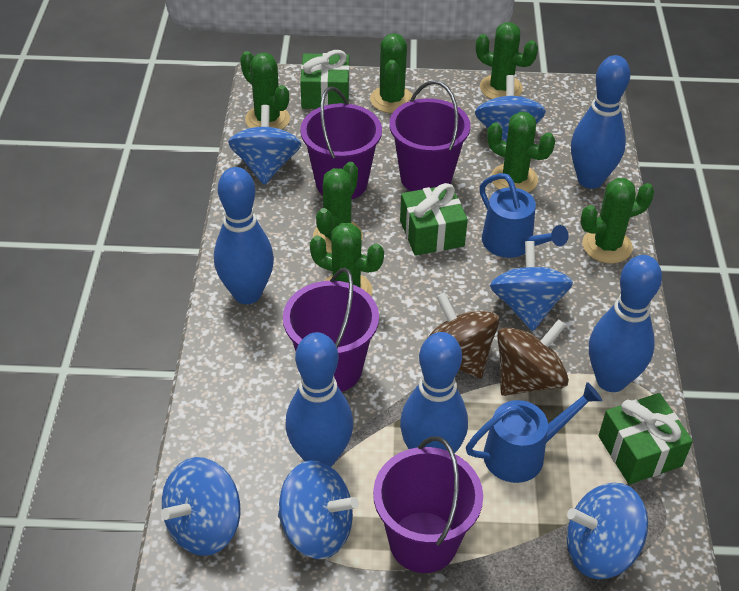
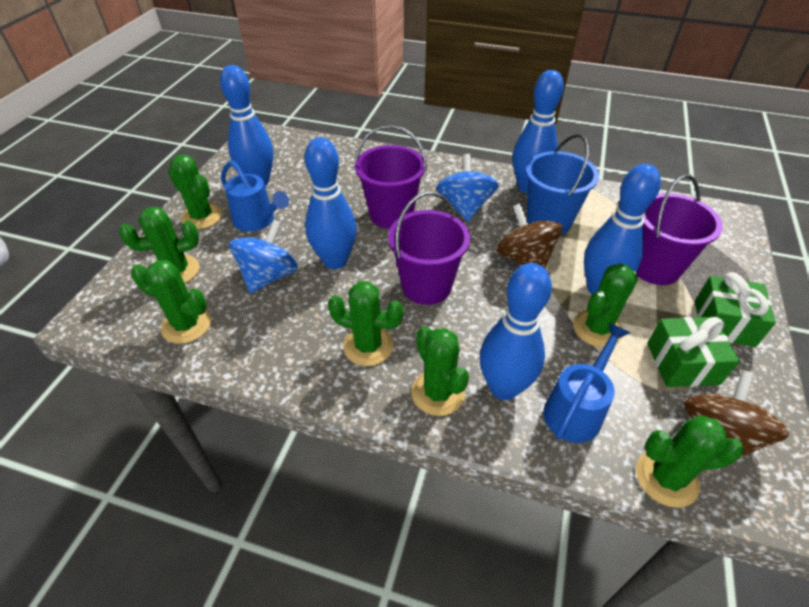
blue bucket: 0 -> 1
blue spinning top: 6 -> 2
green gift: 3 -> 2
purple bucket: 4 -> 3

